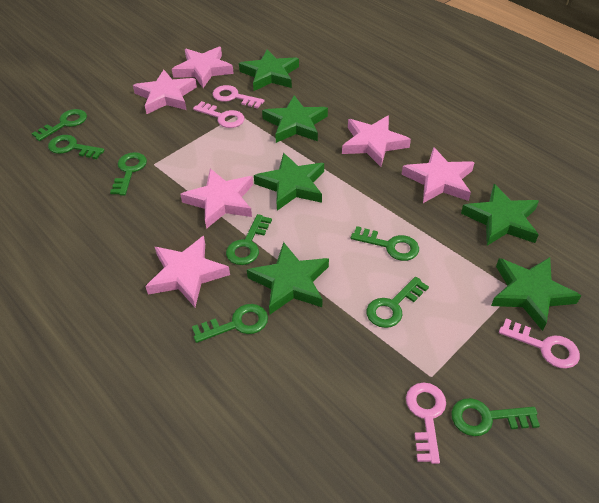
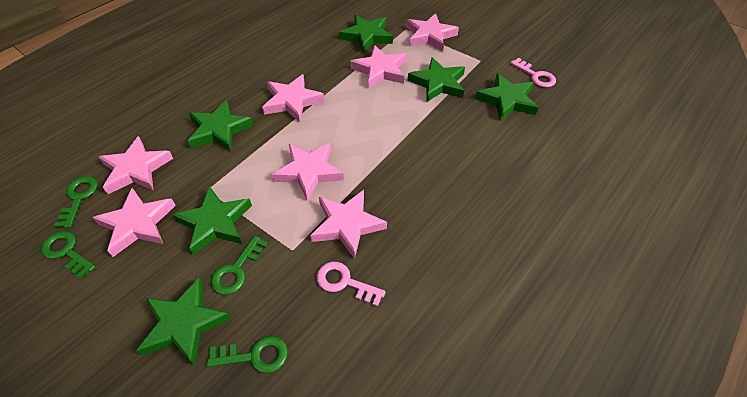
green key: 8 -> 4
pink key: 4 -> 2
pink star: 6 -> 7

